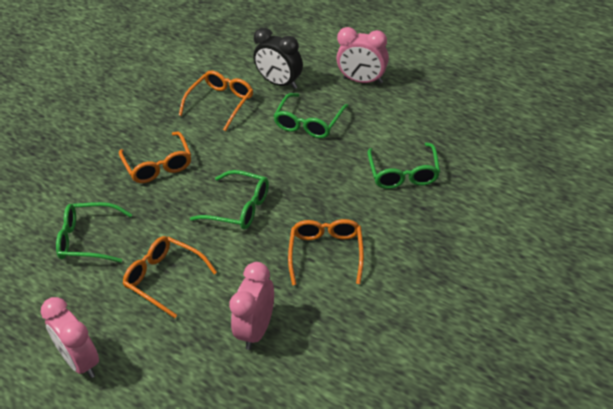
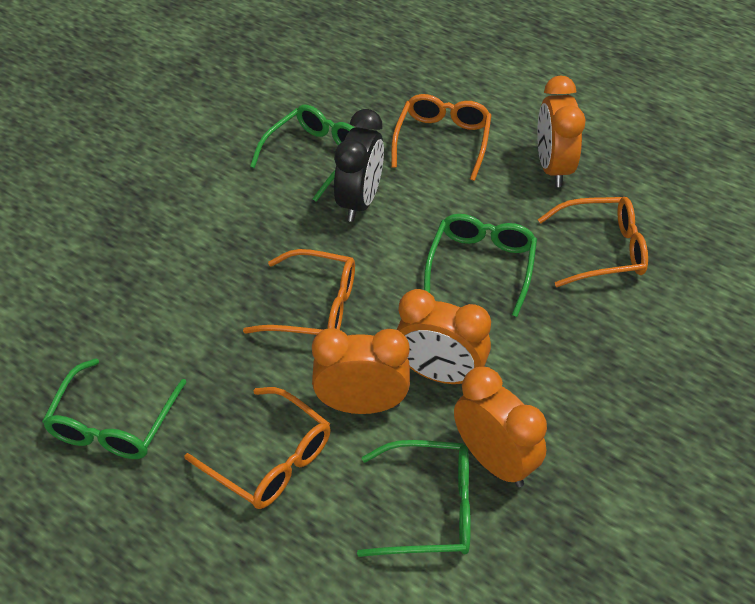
orange clock: 0 -> 4
pink clock: 3 -> 0

